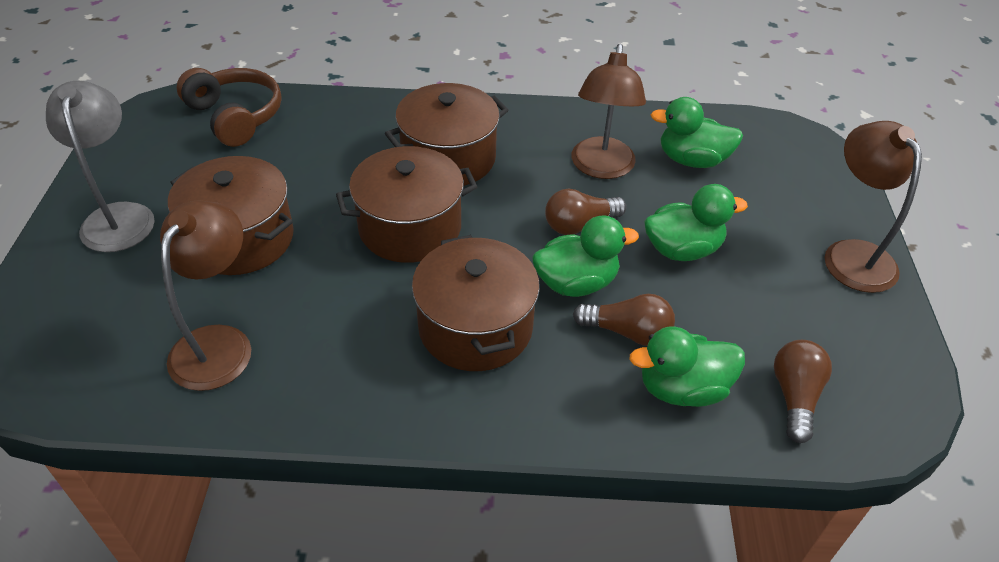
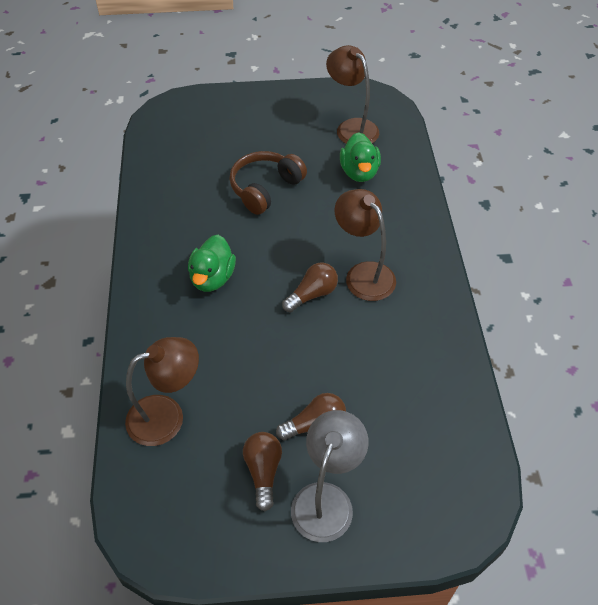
brown pot: 4 -> 0
green duck: 4 -> 2

